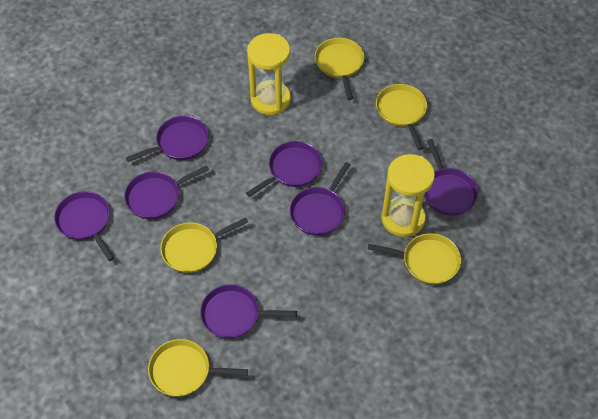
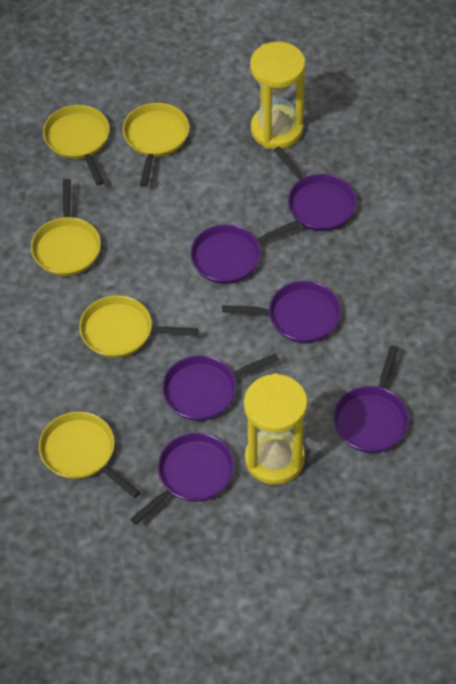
purple pan: 7 -> 6

